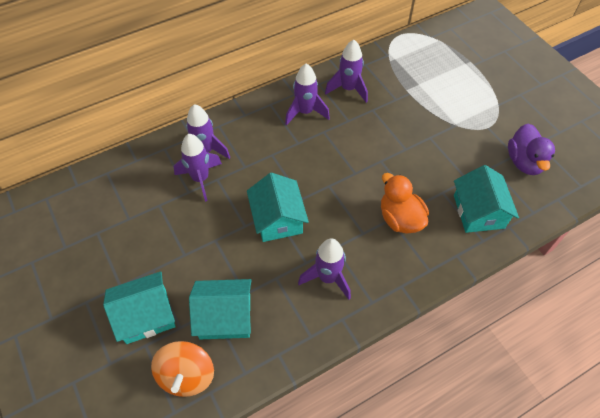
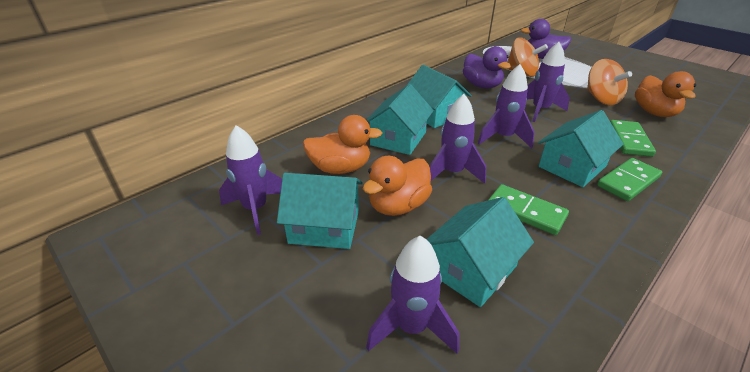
green domino: 0 -> 3
orange duck: 1 -> 3
orange spinning top: 1 -> 2
purple duck: 1 -> 2
turquoise house: 4 -> 5

